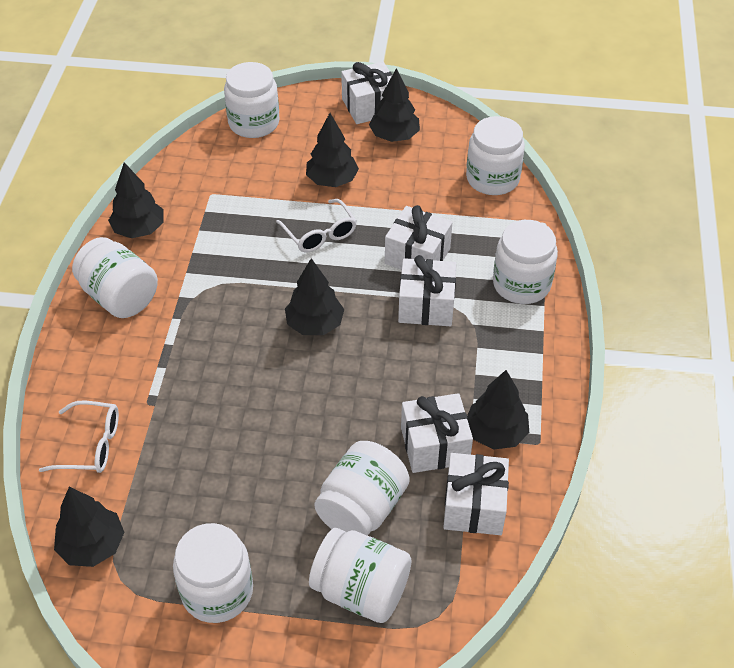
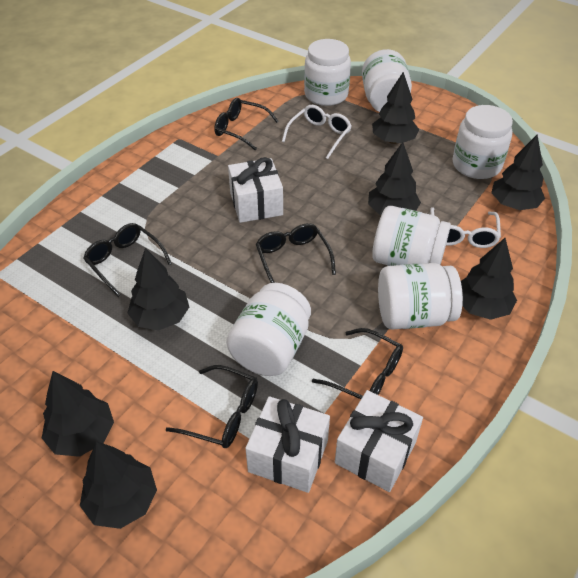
black glasses: 0 -> 5
black tree: 6 -> 7
white gift: 5 -> 3
white jar: 7 -> 6

